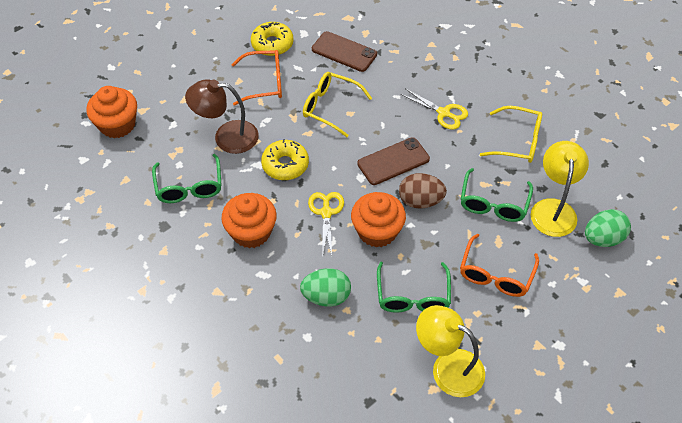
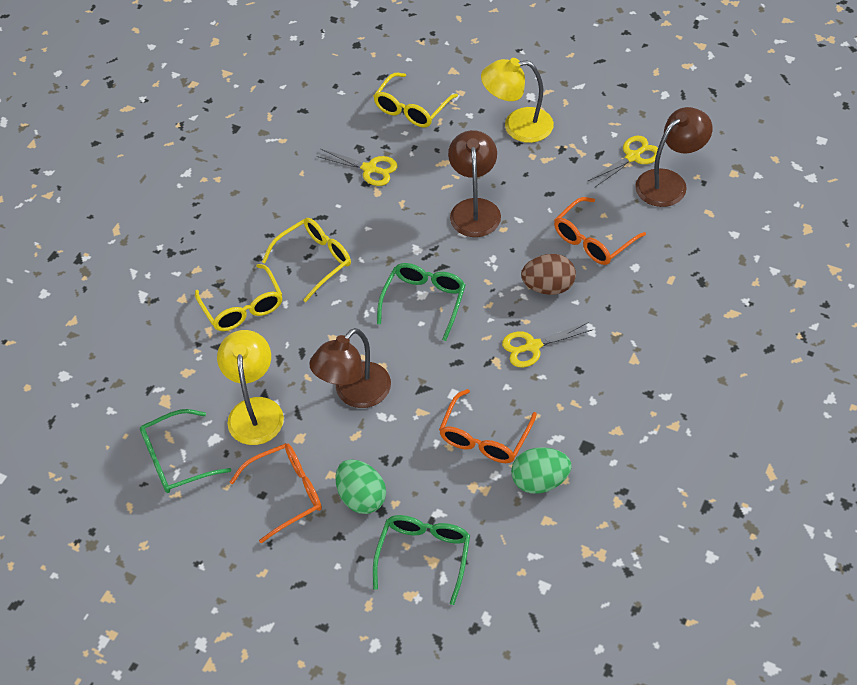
brown lamp: 1 -> 3
brown phone: 2 -> 0
orange cupcake: 3 -> 0
orange glasses: 2 -> 3
yellow donut: 2 -> 0
yellow glasses: 2 -> 3
yellow scissors: 2 -> 3

